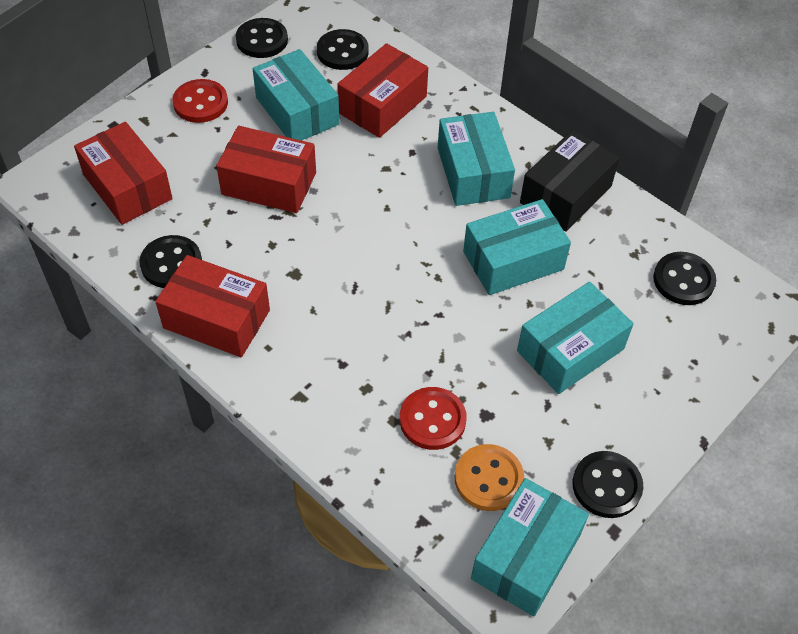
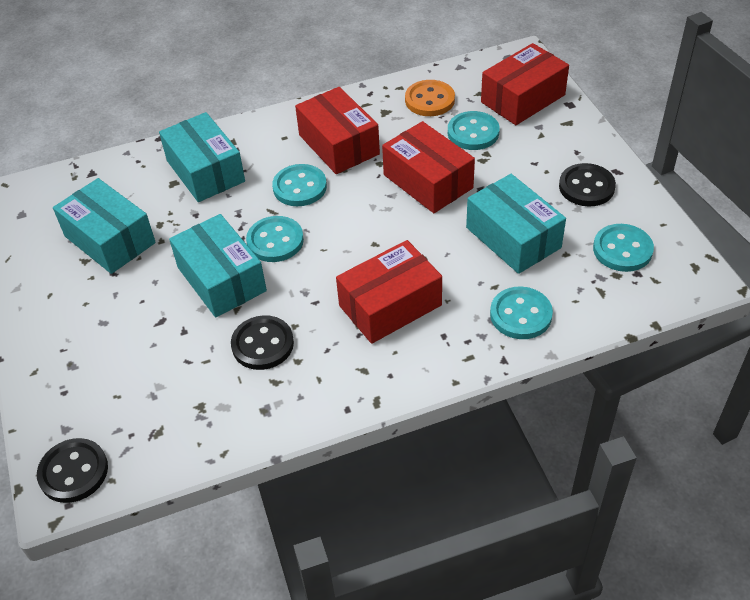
black box: 1 -> 0
black button: 5 -> 3
red button: 2 -> 0
turquoise box: 5 -> 4
turquoise button: 0 -> 5

